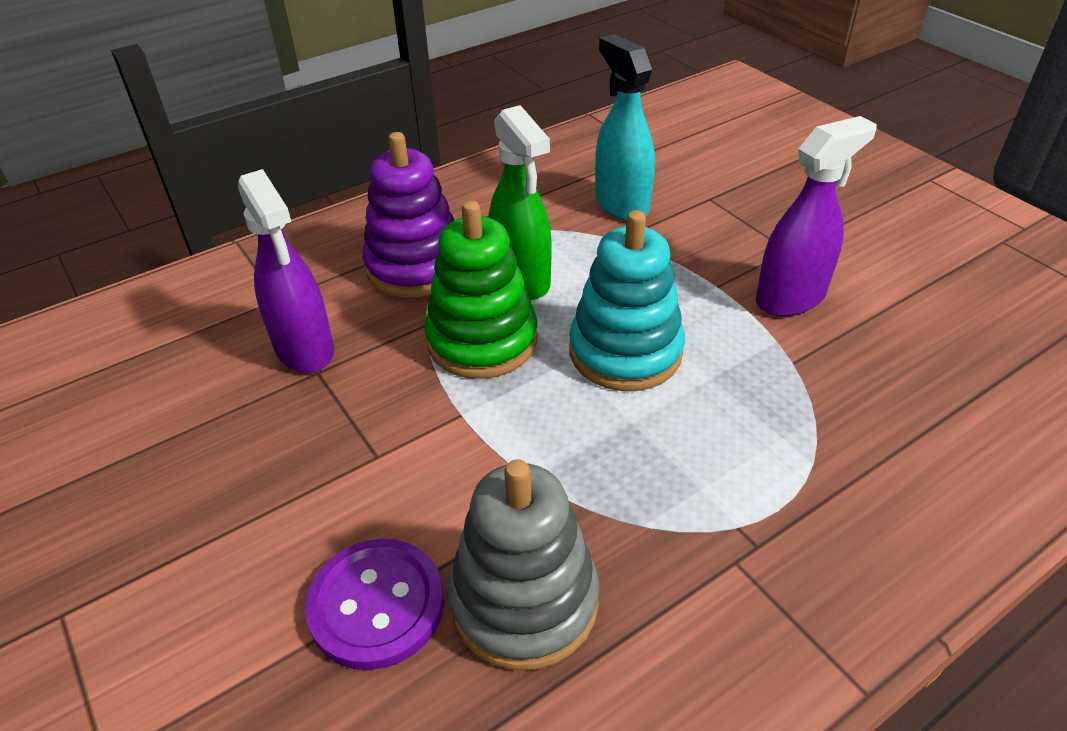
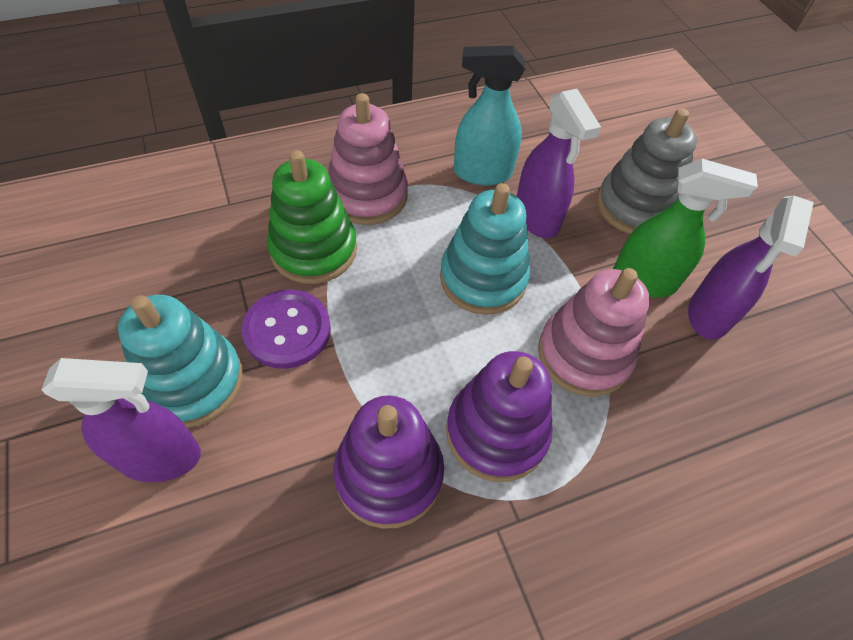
pink stacking toy: 0 -> 2
purple spray bottle: 2 -> 3
purple stacking toy: 1 -> 2
turquoise stacking toy: 1 -> 2

